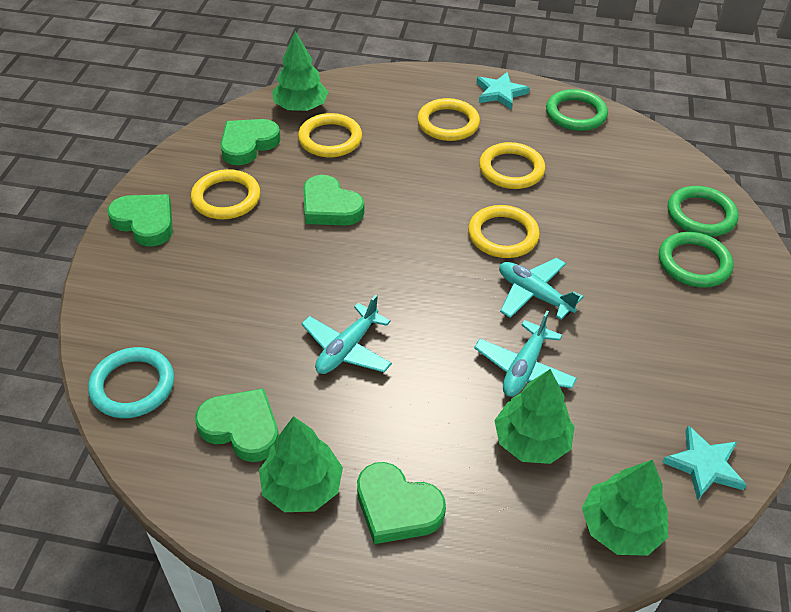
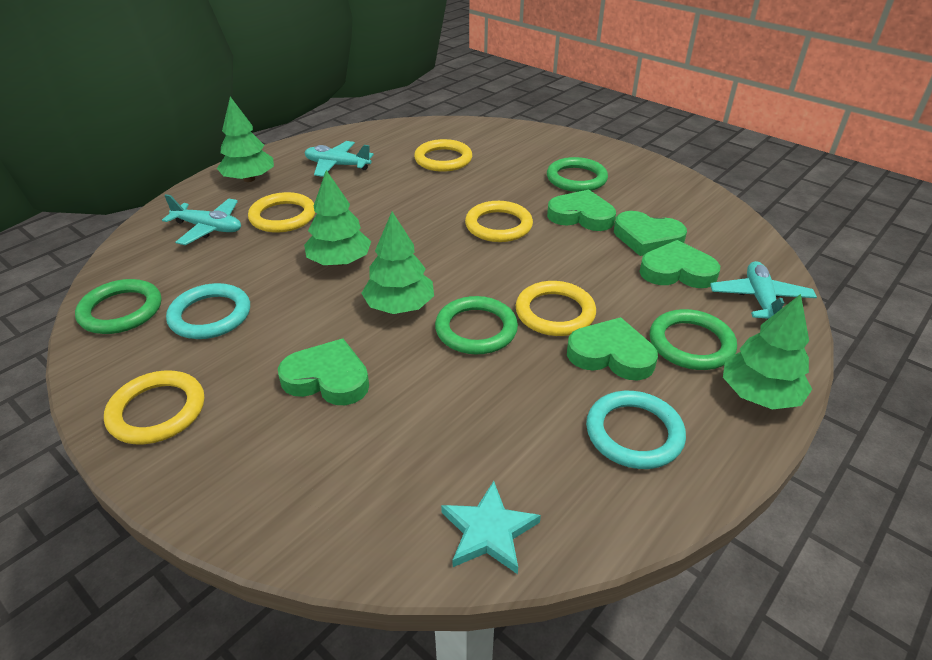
green ring: 3 -> 4
turquoise ring: 1 -> 2
turquoise star: 2 -> 1

